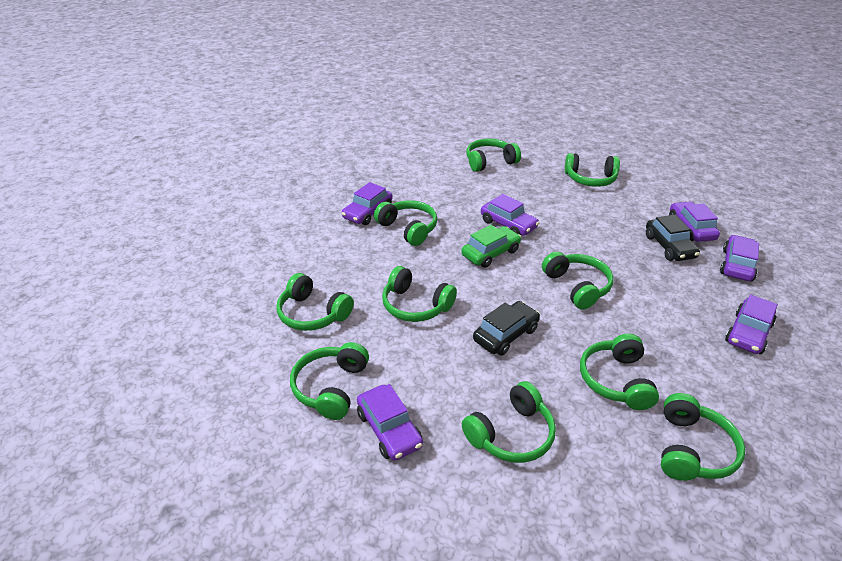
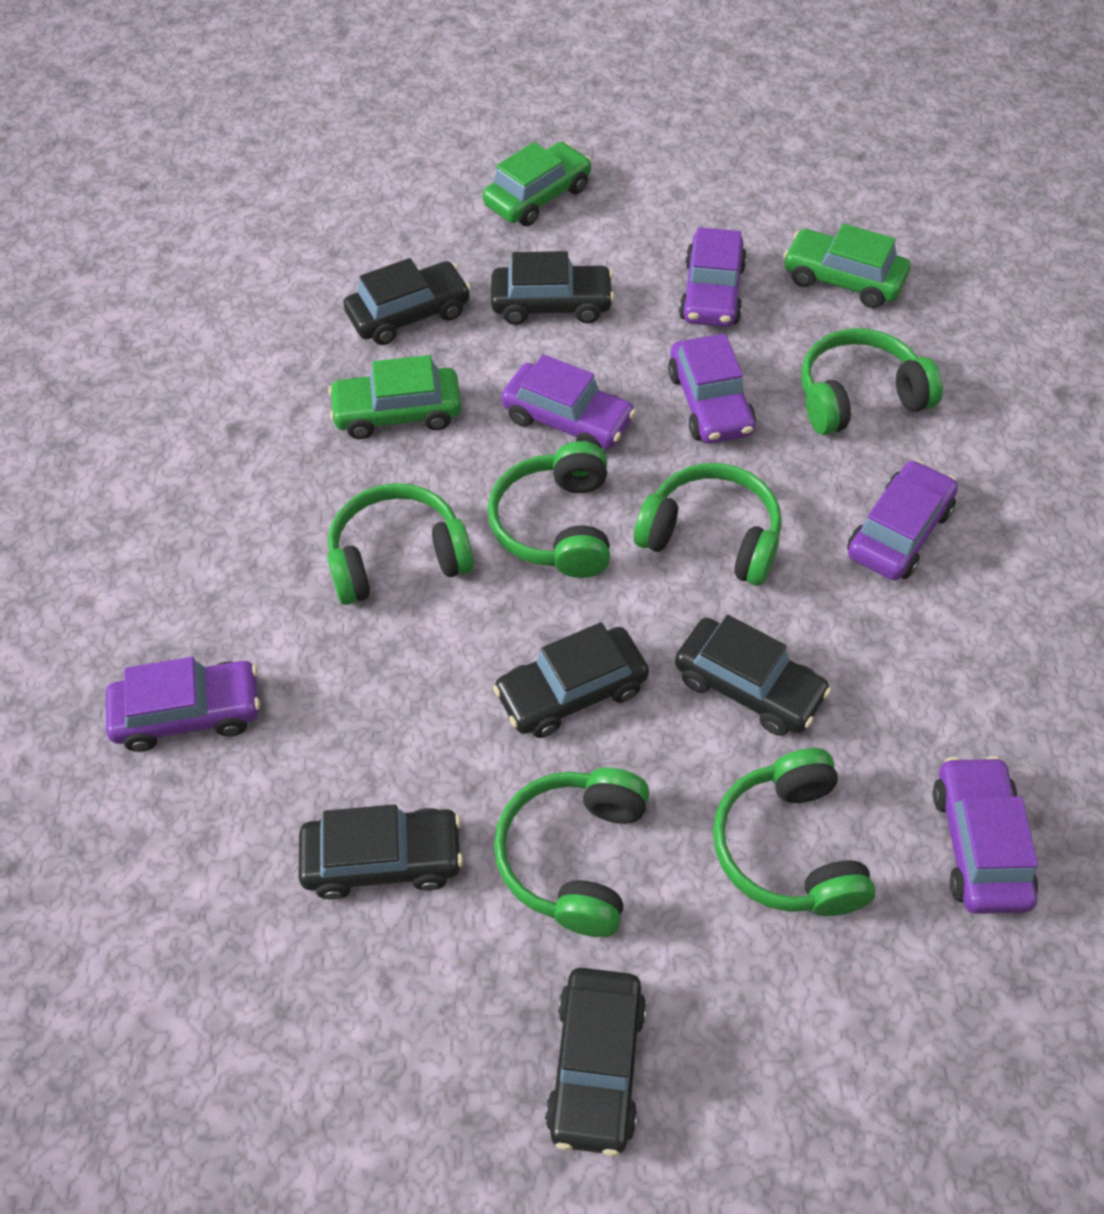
black car: 2 -> 6
green car: 1 -> 3
green headphones: 10 -> 6

